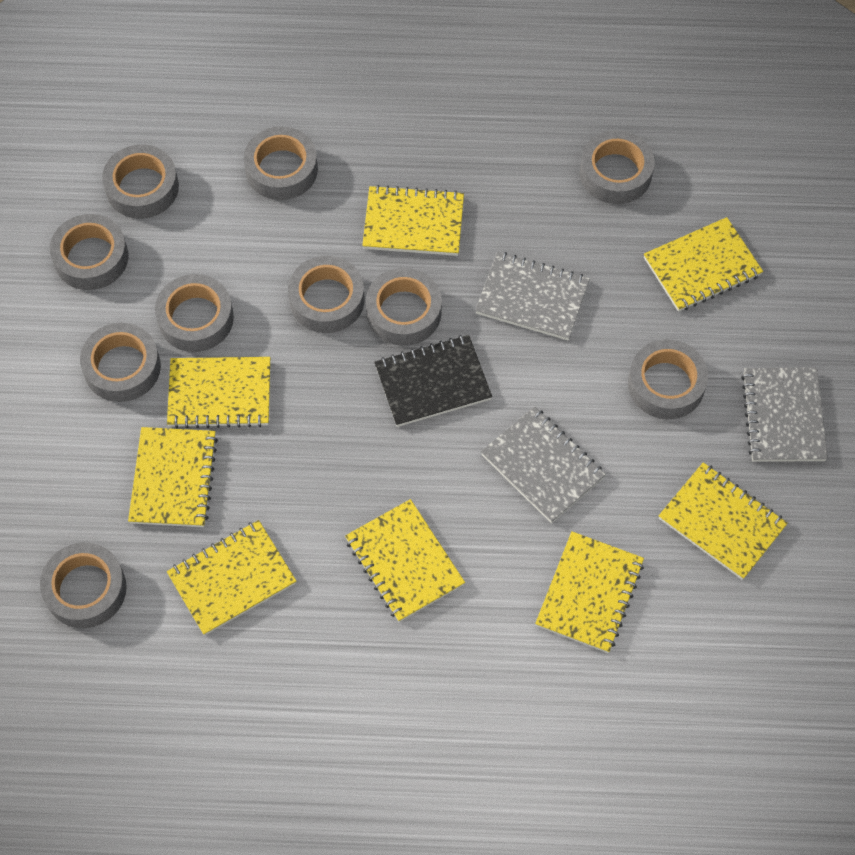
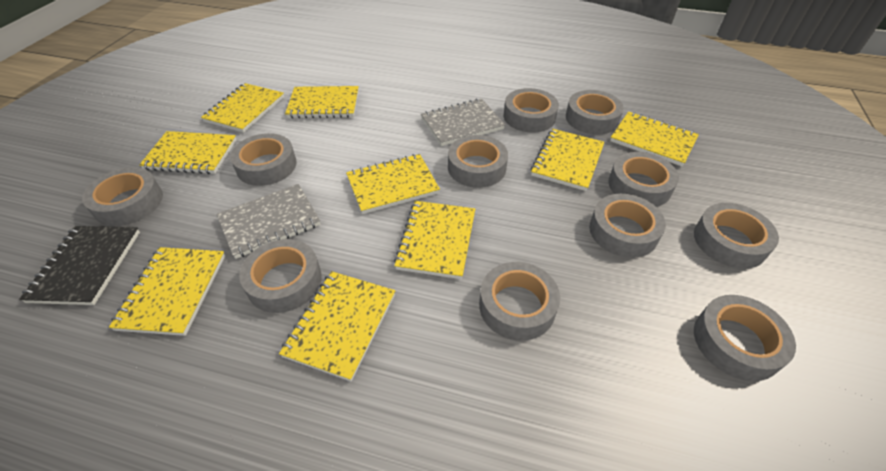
grey notebook: 3 -> 2
grey tape: 10 -> 11
yellow notebook: 8 -> 9

